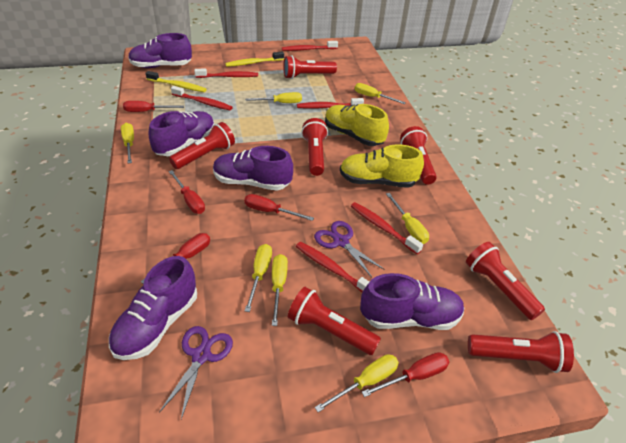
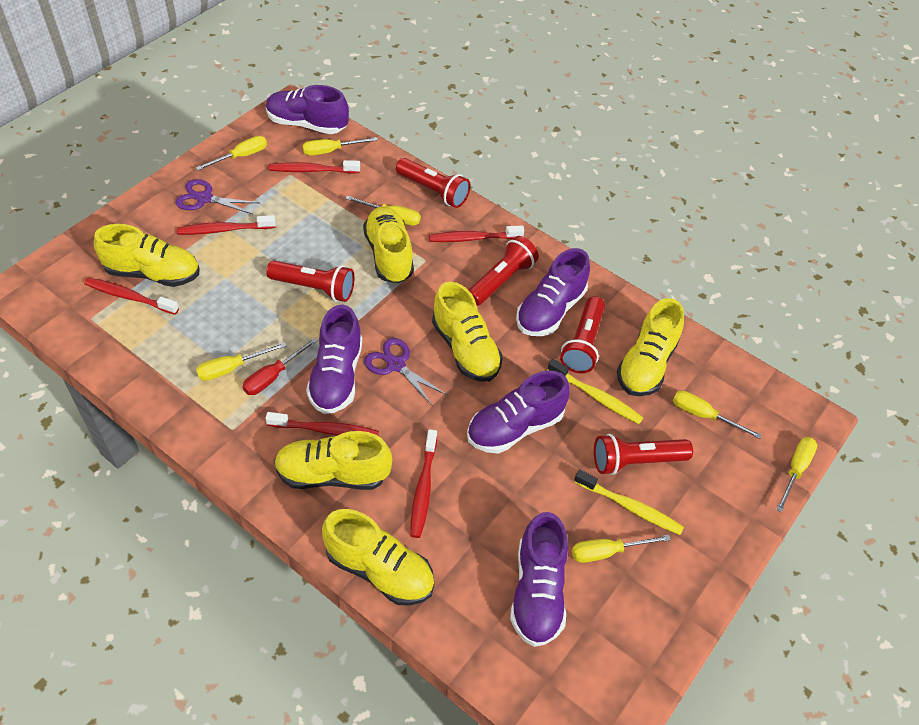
red flashlight: 7 -> 5
red screwdriver: 5 -> 1
yellow shoe: 2 -> 6

